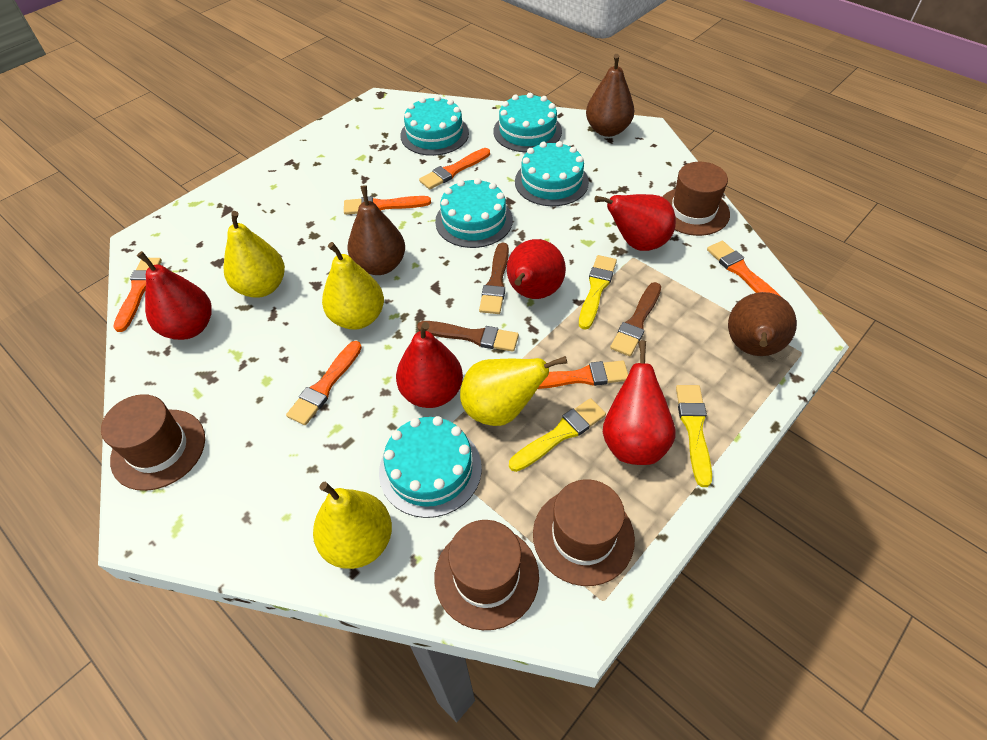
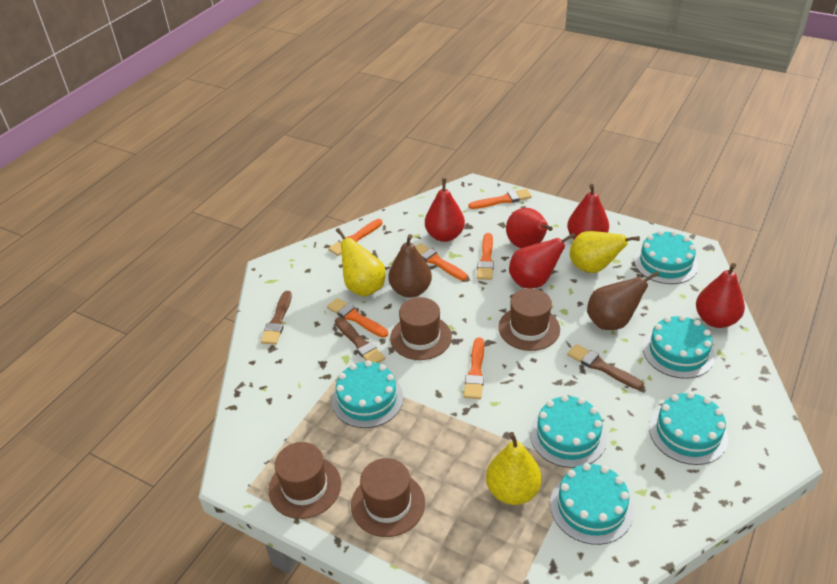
brown pear: 3 -> 2
turquoise cake: 5 -> 6
yellow brush: 3 -> 0
yellow pear: 4 -> 3

